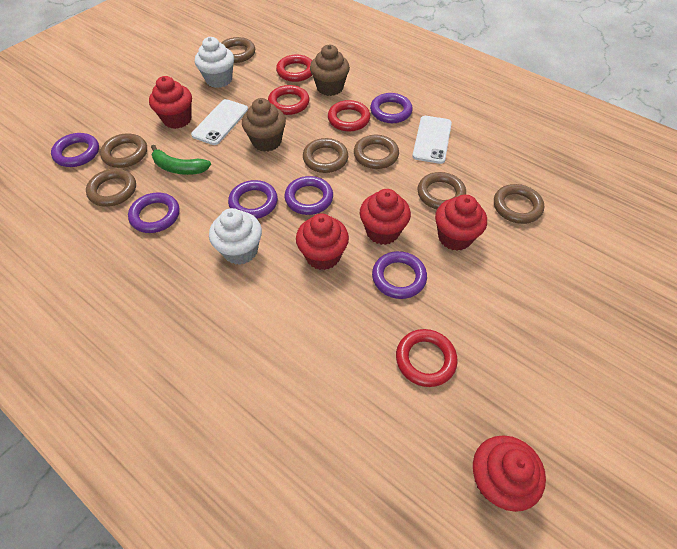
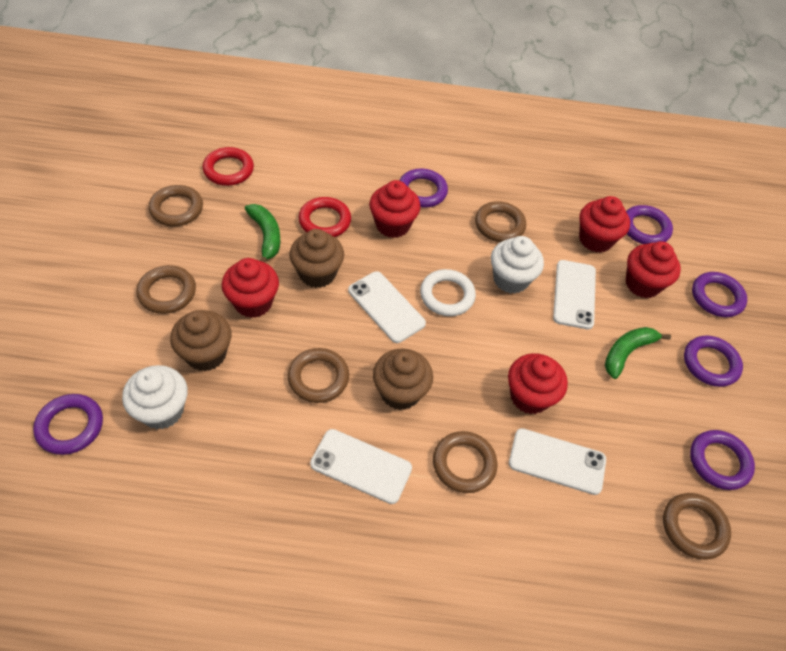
brown cupcake: 2 -> 3
brown ring: 7 -> 6
green banana: 1 -> 2
red ring: 4 -> 2
white phone: 2 -> 4
white ring: 0 -> 1

